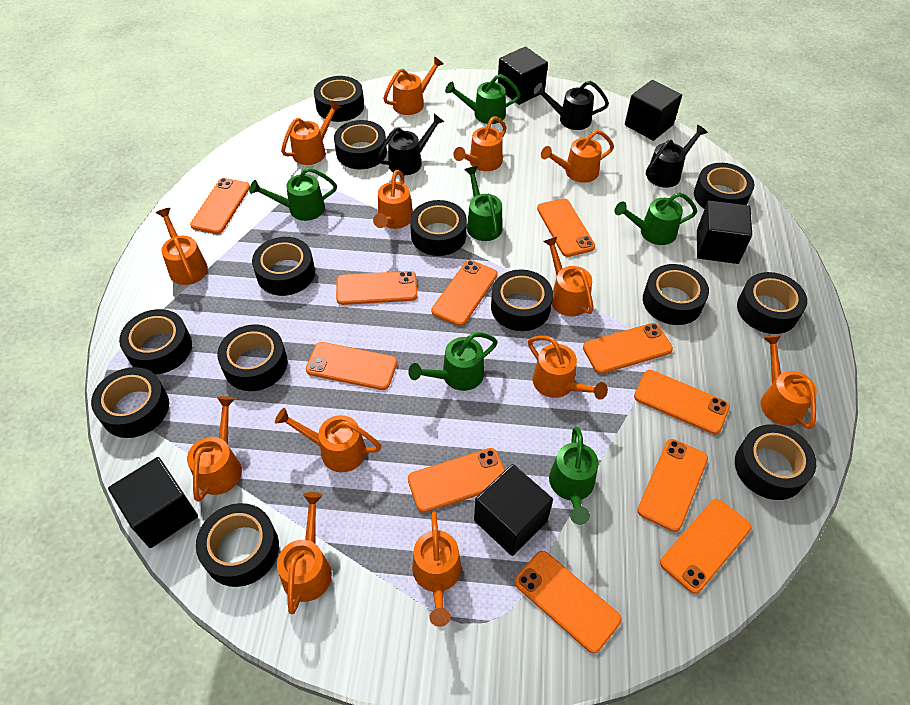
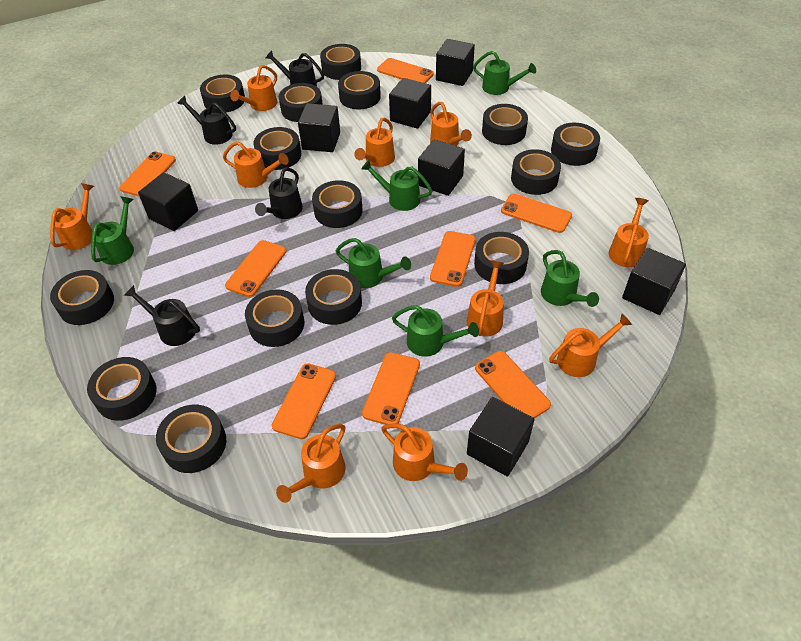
black cube: 5 -> 7
black tape: 13 -> 15
black watering can: 3 -> 4
orange phone: 11 -> 8
orange watering can: 13 -> 10

